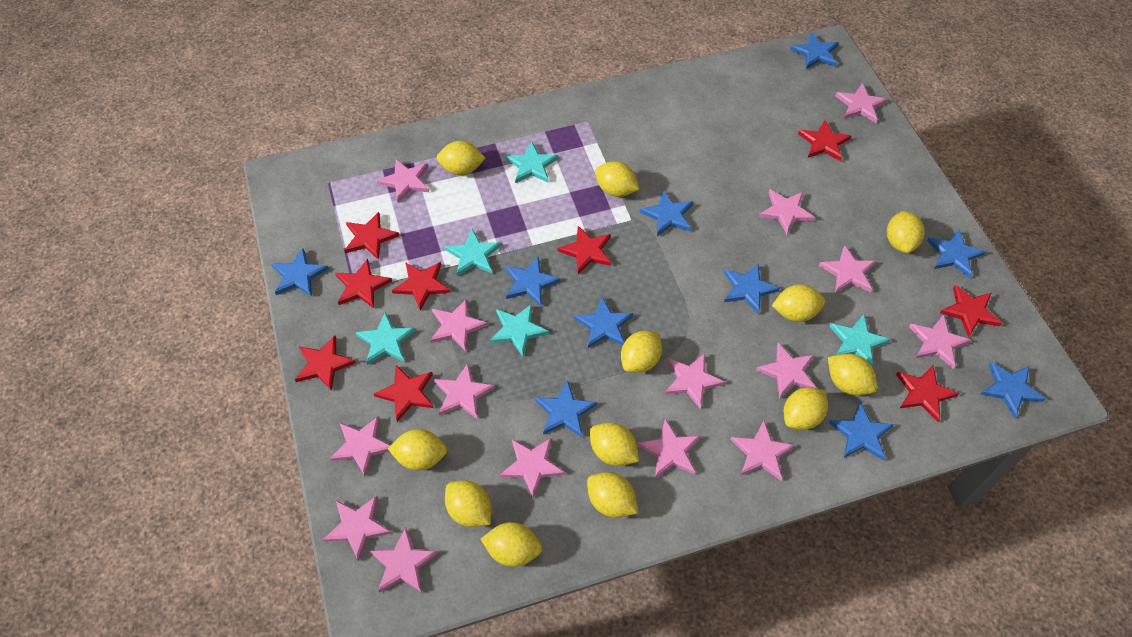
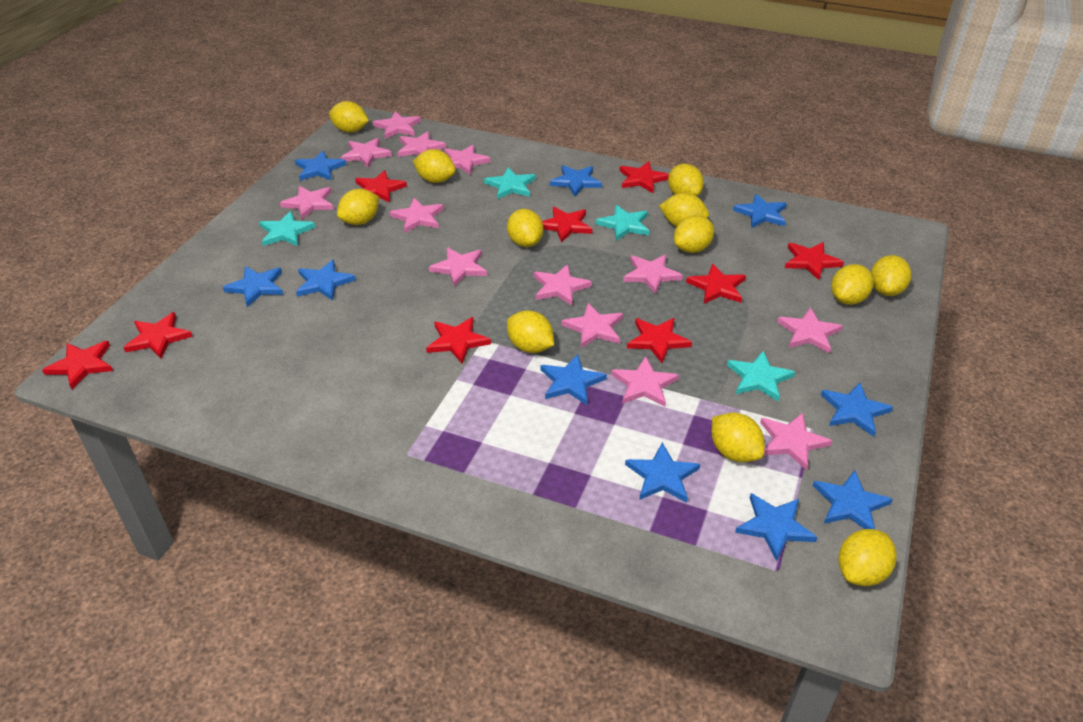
pink star: 15 -> 13
turquoise star: 5 -> 4

